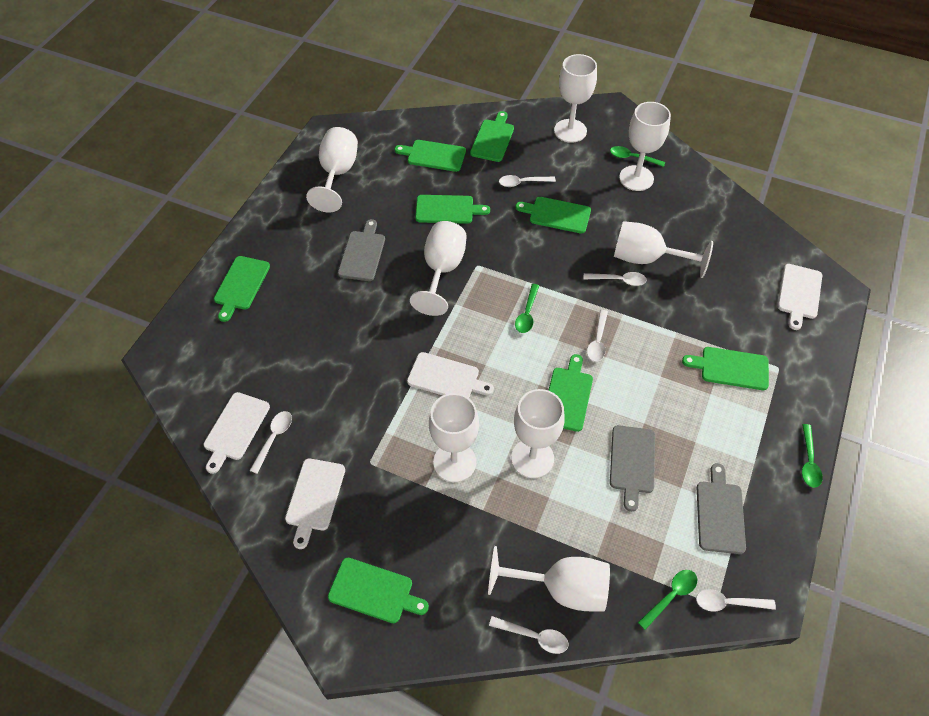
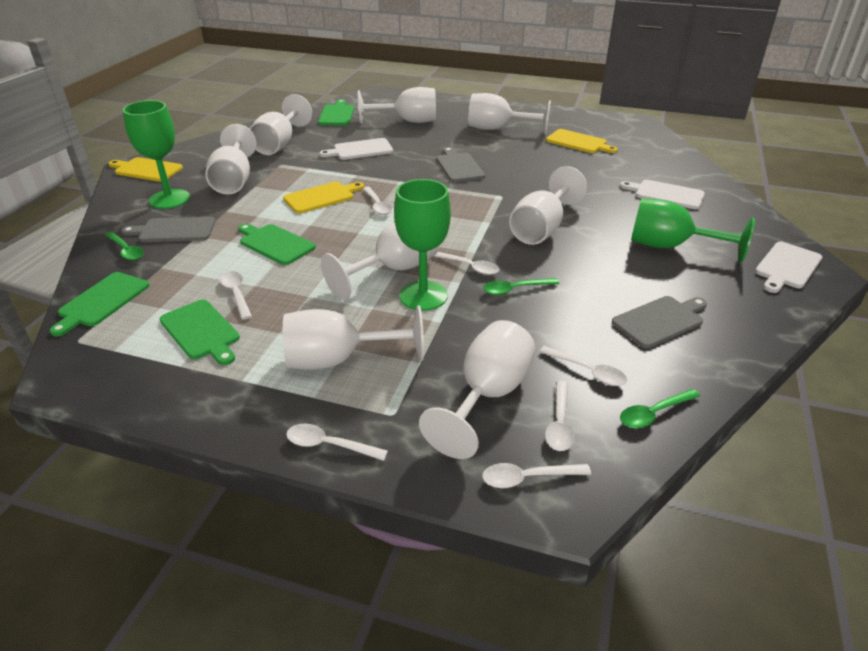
green cutting board: 8 -> 4
green goblet: 0 -> 3
green spoon: 4 -> 3
white cutting board: 4 -> 3
white spoon: 6 -> 7
yellow cutting board: 0 -> 3

